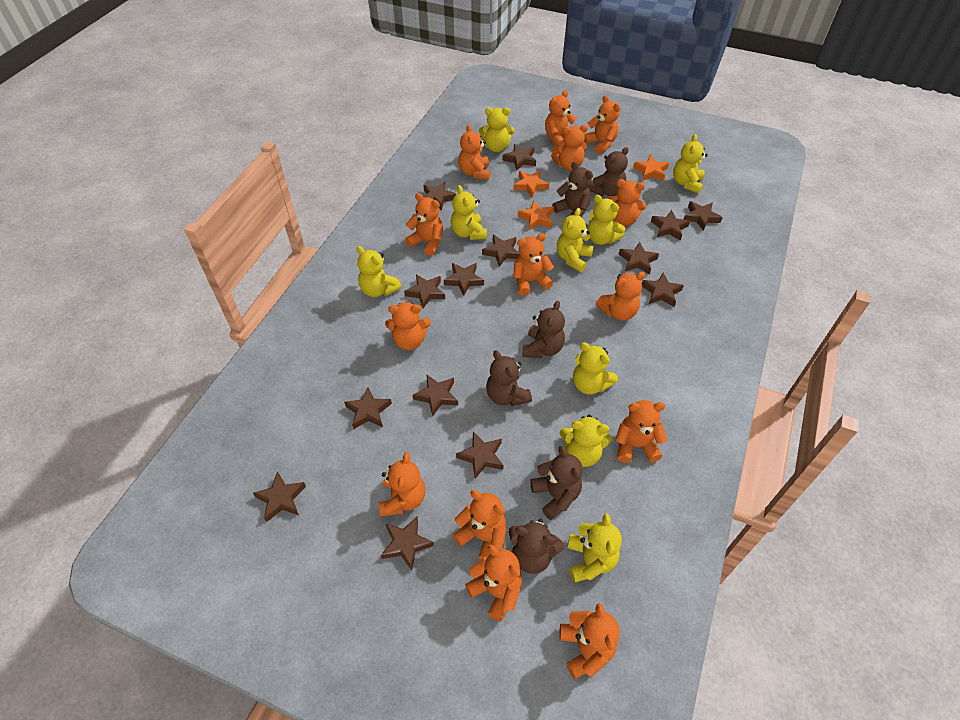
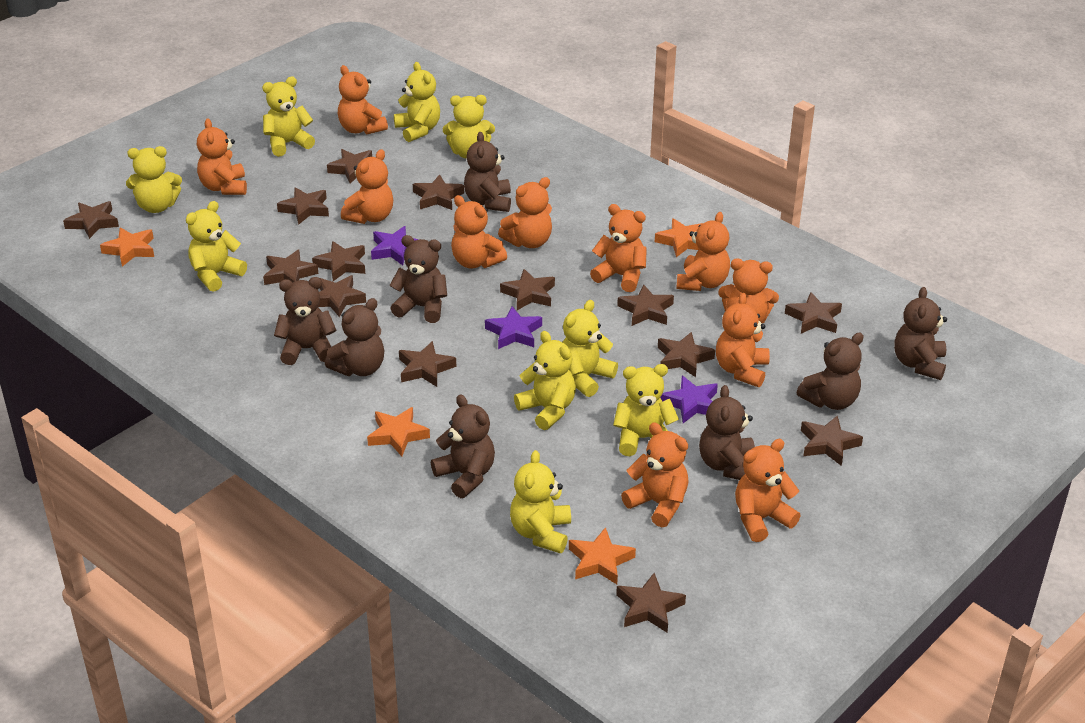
brown teddy bear: 6 -> 8
orange star: 3 -> 4
orange teddy bear: 14 -> 11
purple star: 0 -> 3

